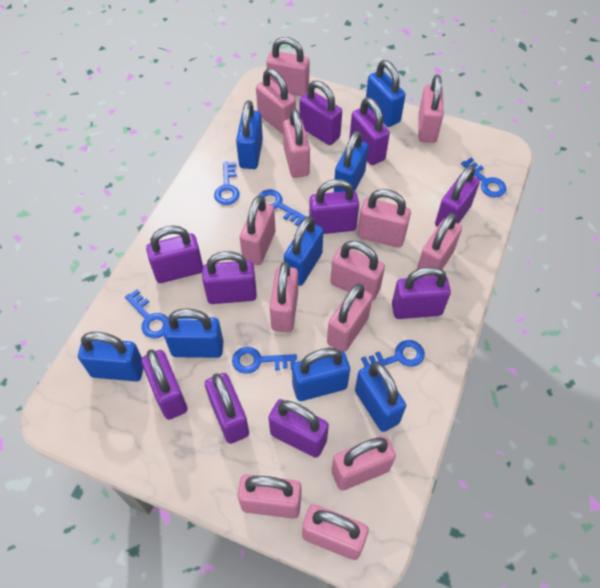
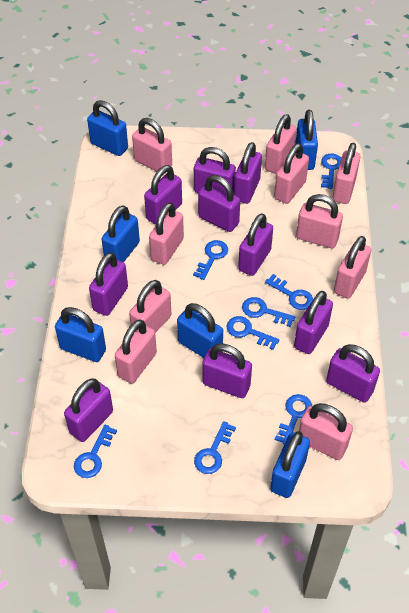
blue key: 6 -> 8
blue padlock: 8 -> 6
pink padlock: 13 -> 10

